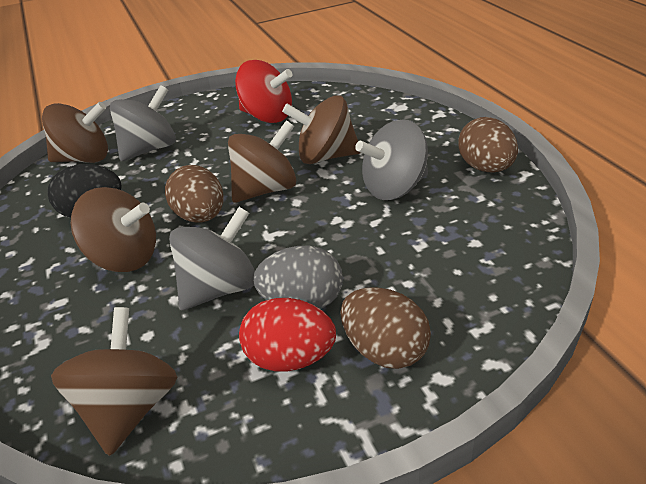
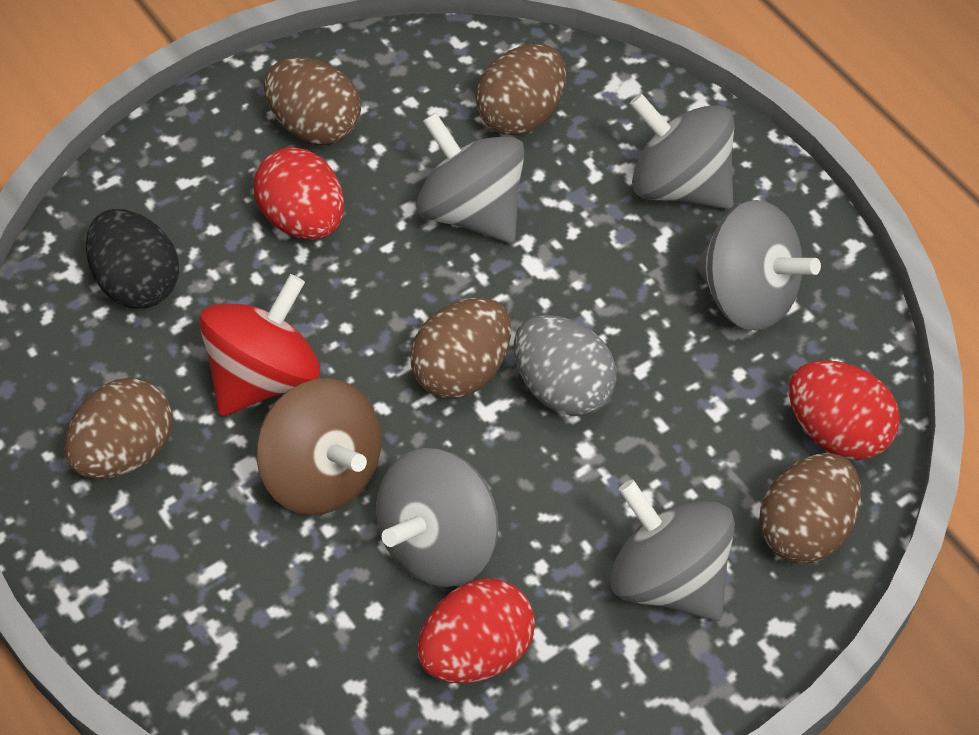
brown egg: 3 -> 5
brown spinning top: 5 -> 1
grey spinning top: 3 -> 5
red egg: 1 -> 3

